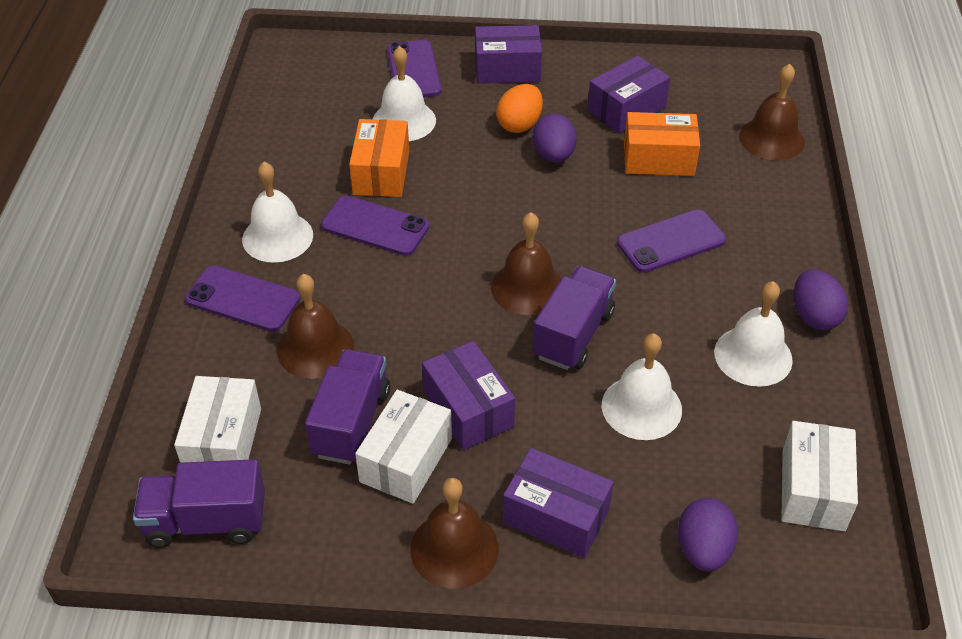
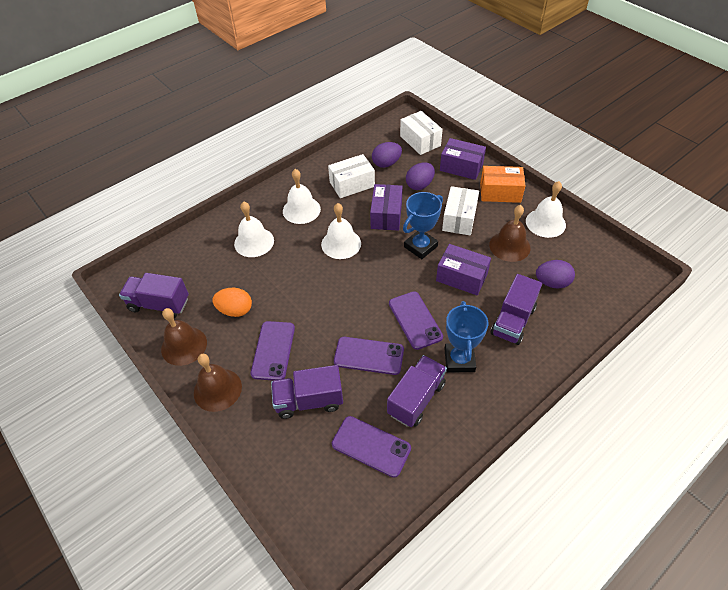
blue trophy: 0 -> 2
brown bell: 4 -> 3
orange box: 2 -> 1
purple box: 4 -> 3
purple truck: 3 -> 4

